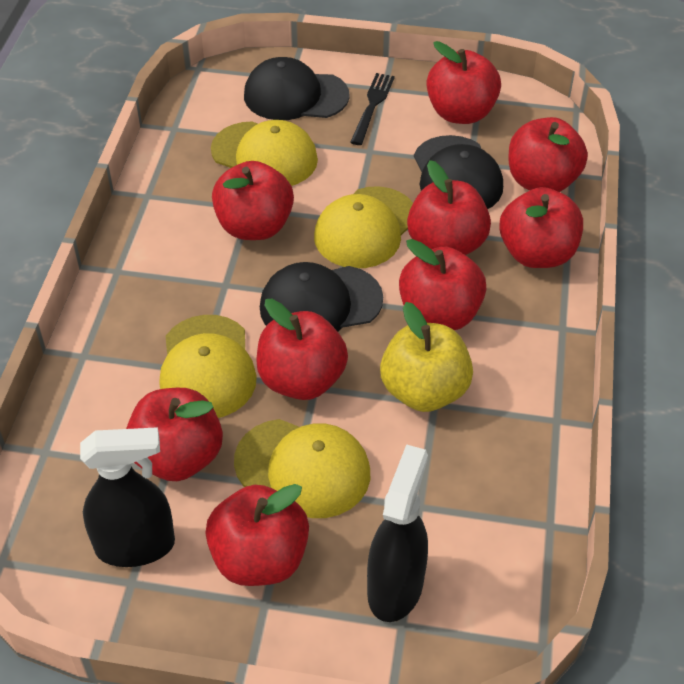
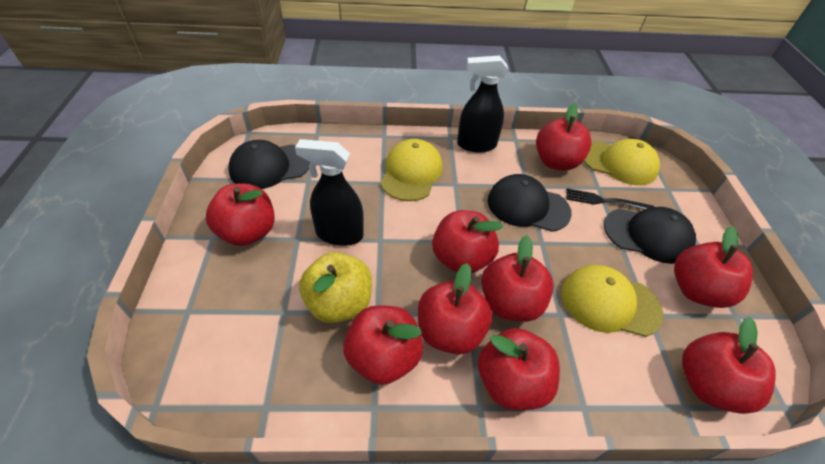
yellow cap: 4 -> 3

